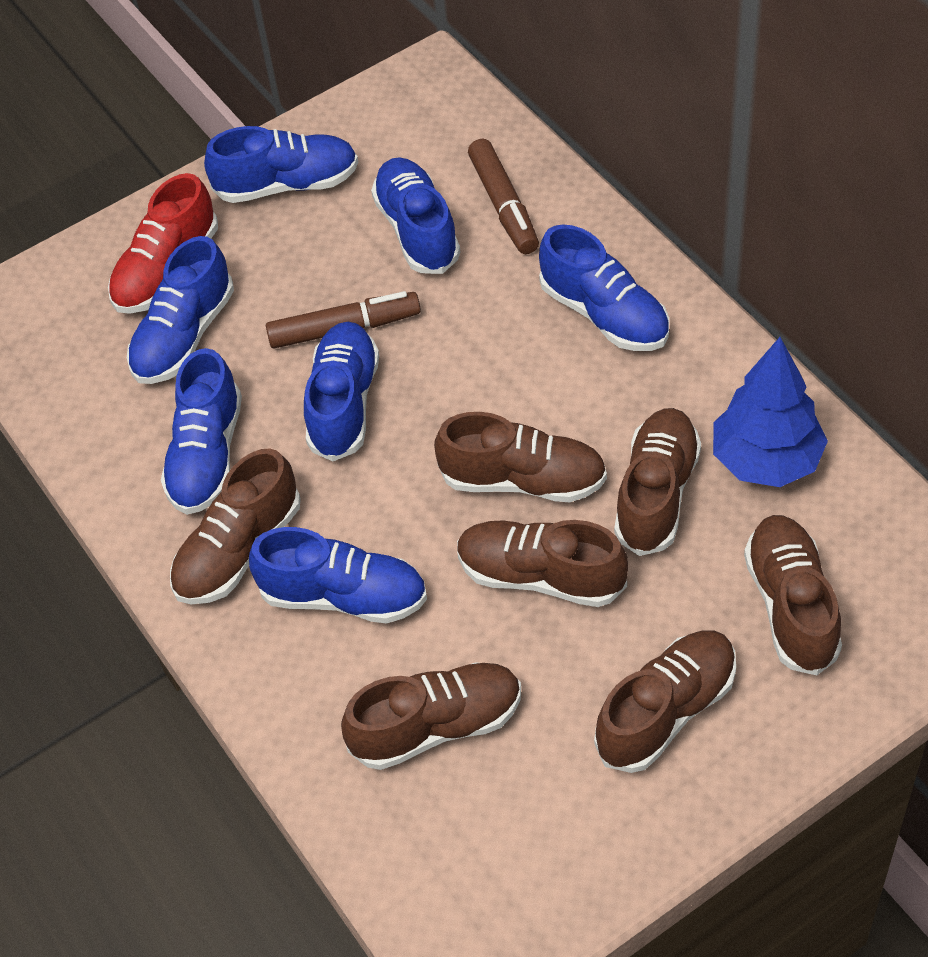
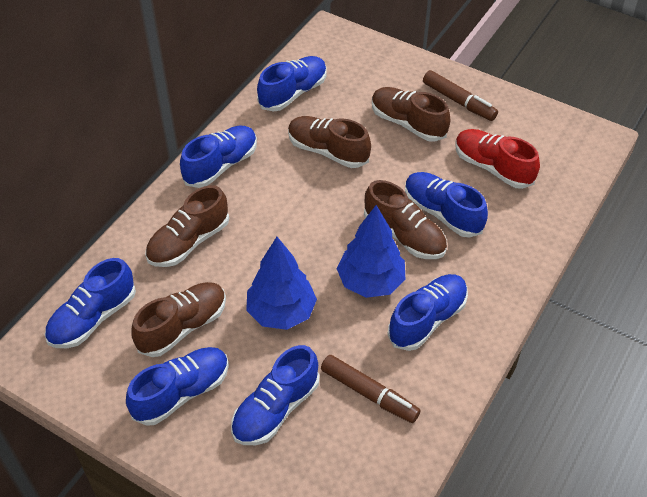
blue tree: 1 -> 2
brown shoe: 7 -> 5

